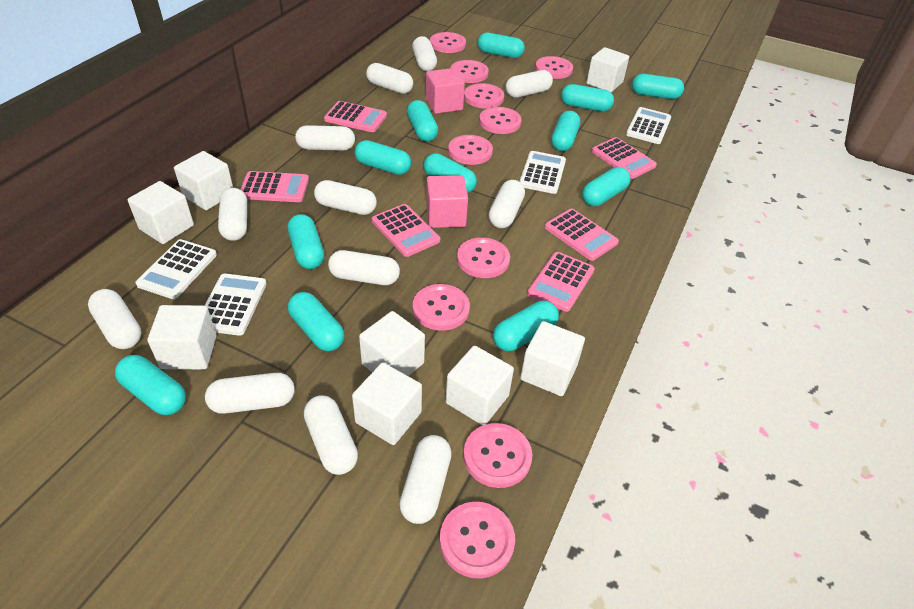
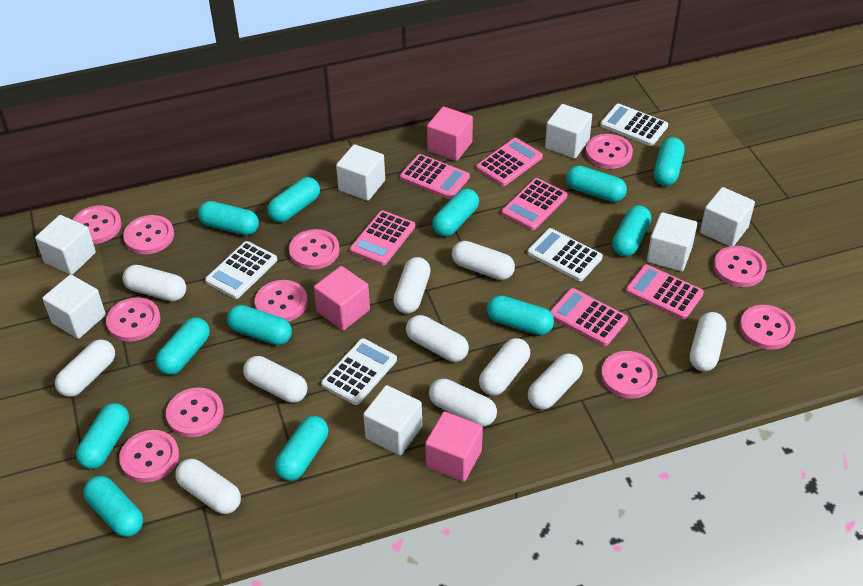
pink button: 10 -> 11
pink cube: 2 -> 3
white capsule: 12 -> 11
white cube: 8 -> 7

